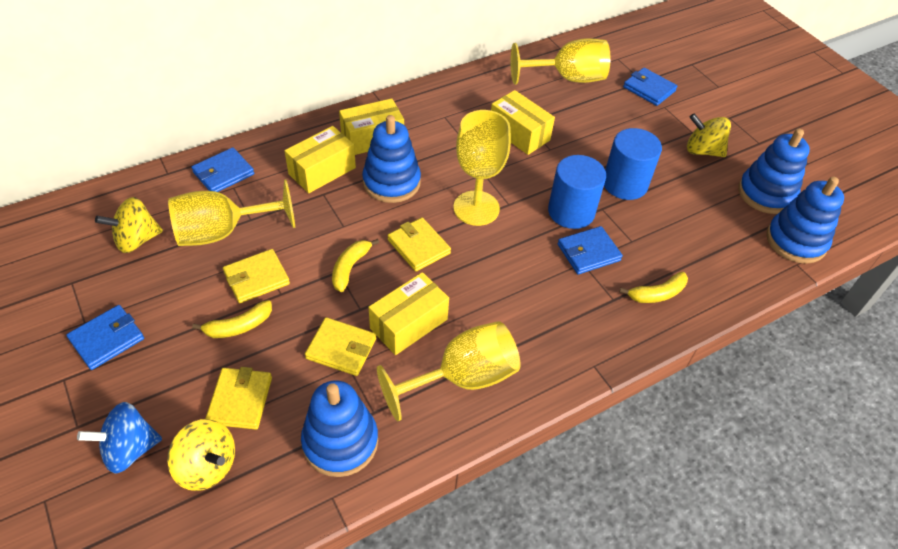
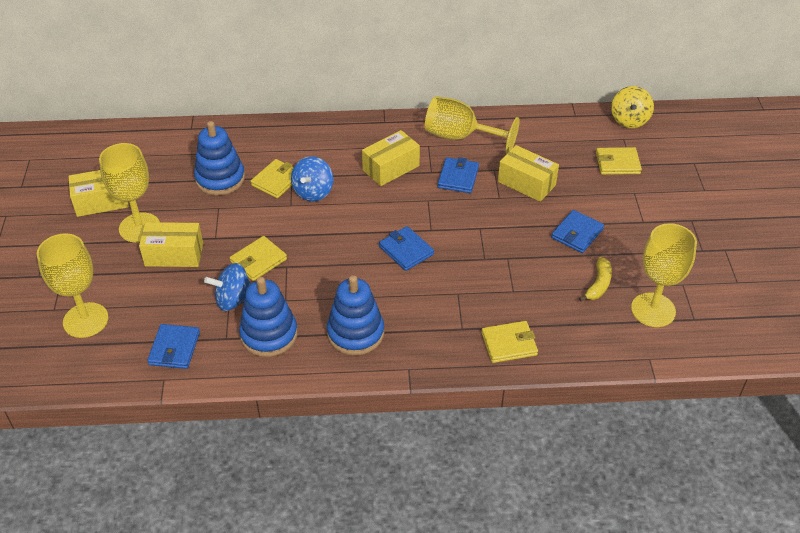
blue cylinder: 2 -> 0
blue spinning top: 1 -> 2
blue stacking toy: 4 -> 3
yellow banana: 3 -> 1
yellow spinning top: 3 -> 1

